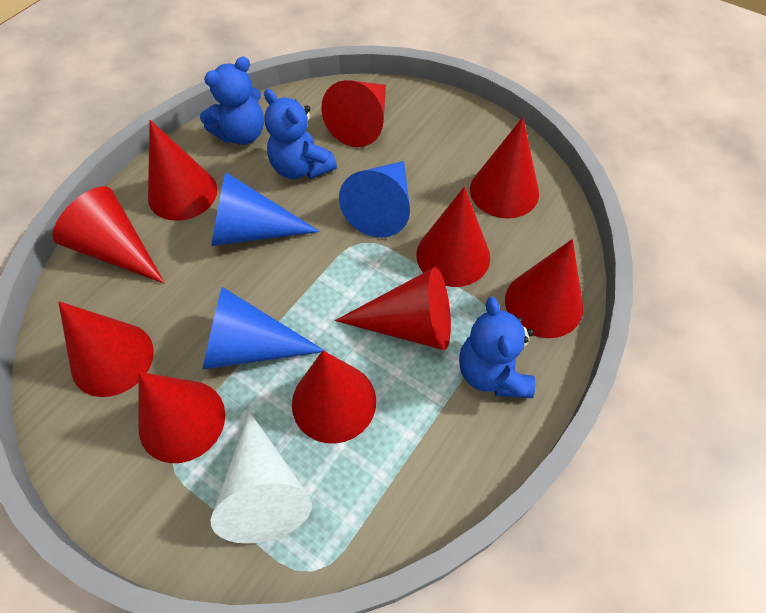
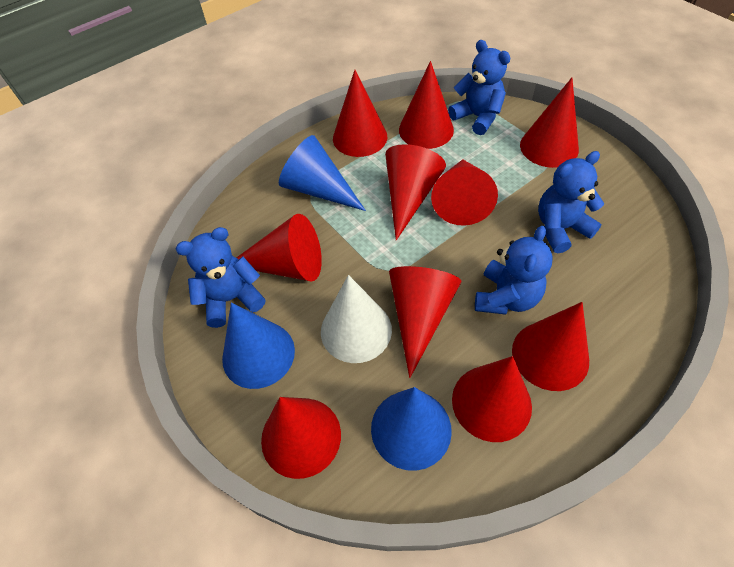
blue teddy bear: 3 -> 4

